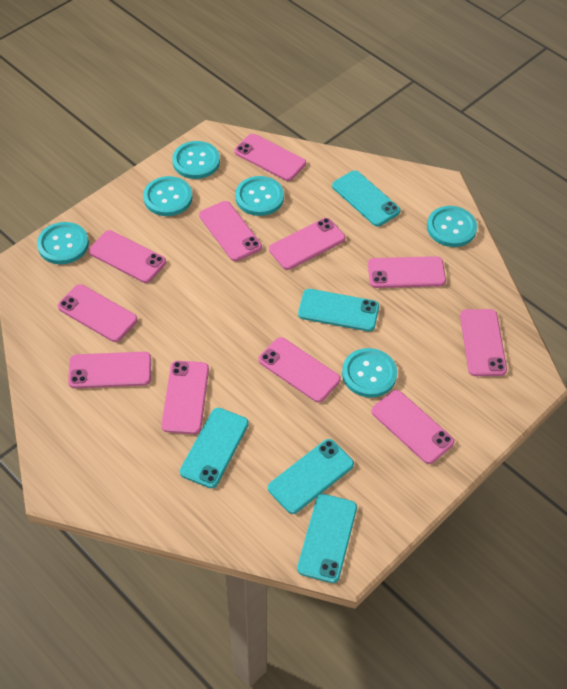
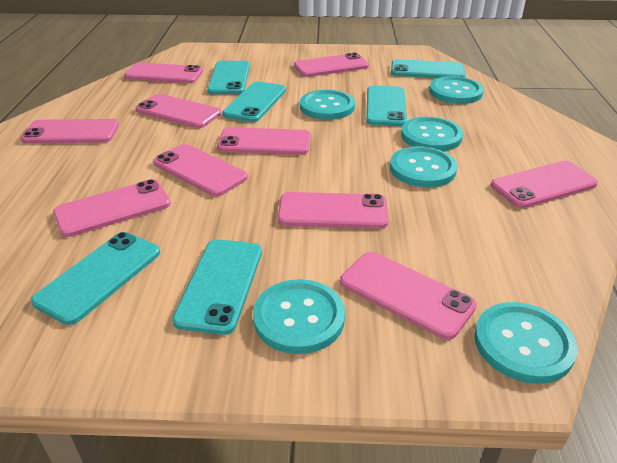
pink phone: 11 -> 10
turquoise phone: 5 -> 6

